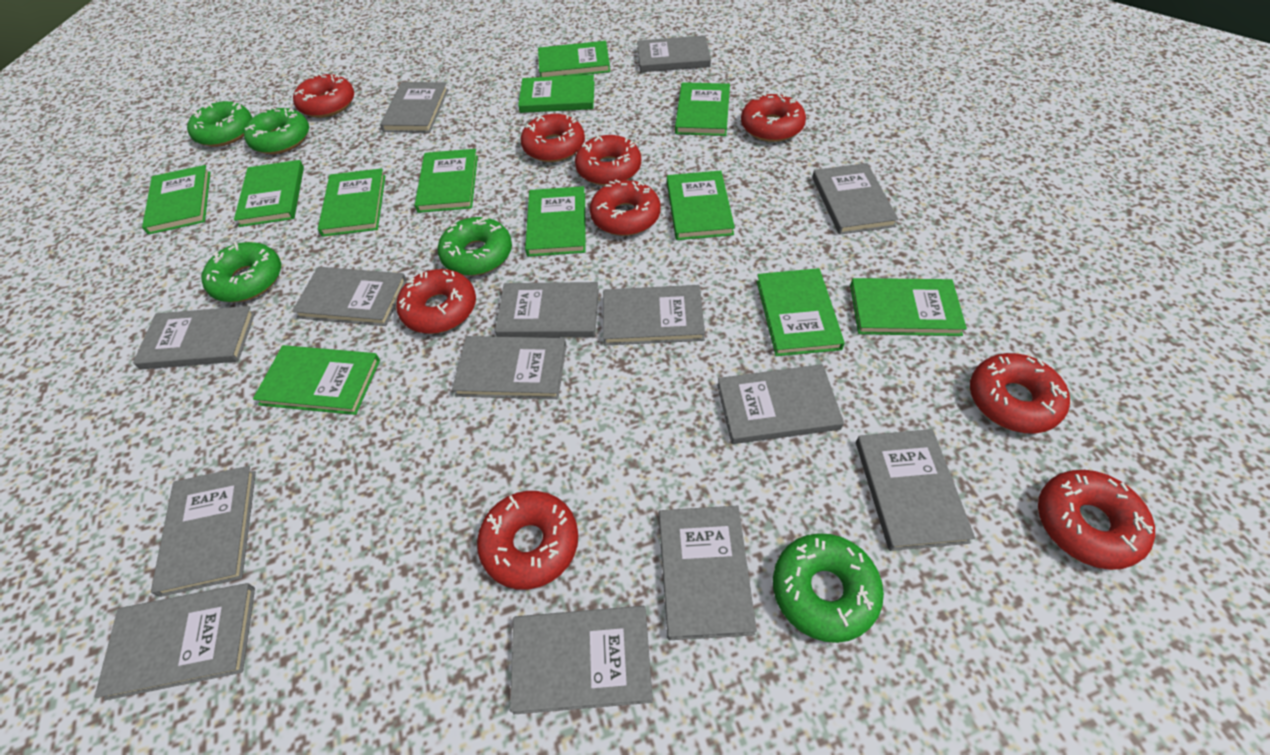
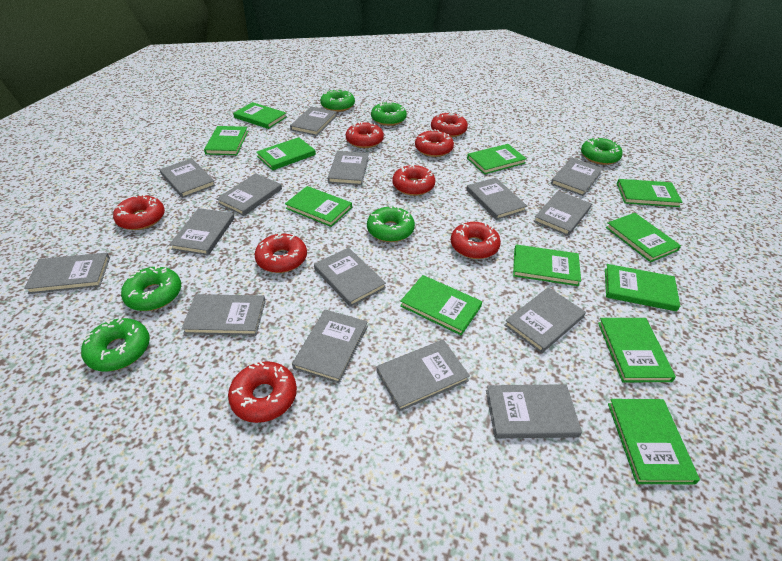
green donut: 5 -> 6
grey book: 14 -> 15
red donut: 9 -> 8

